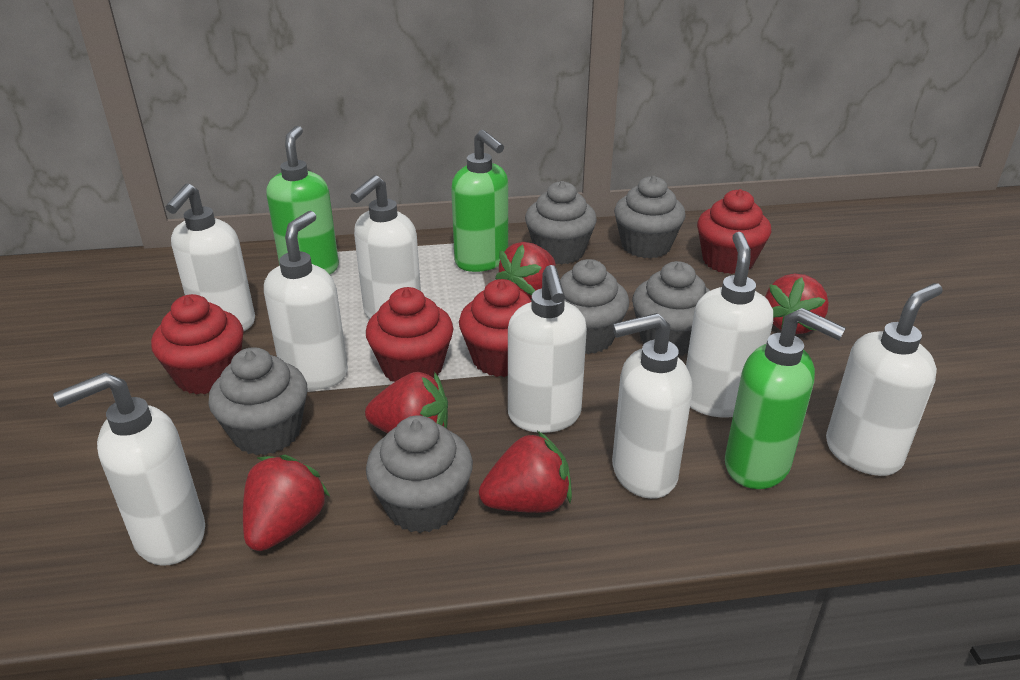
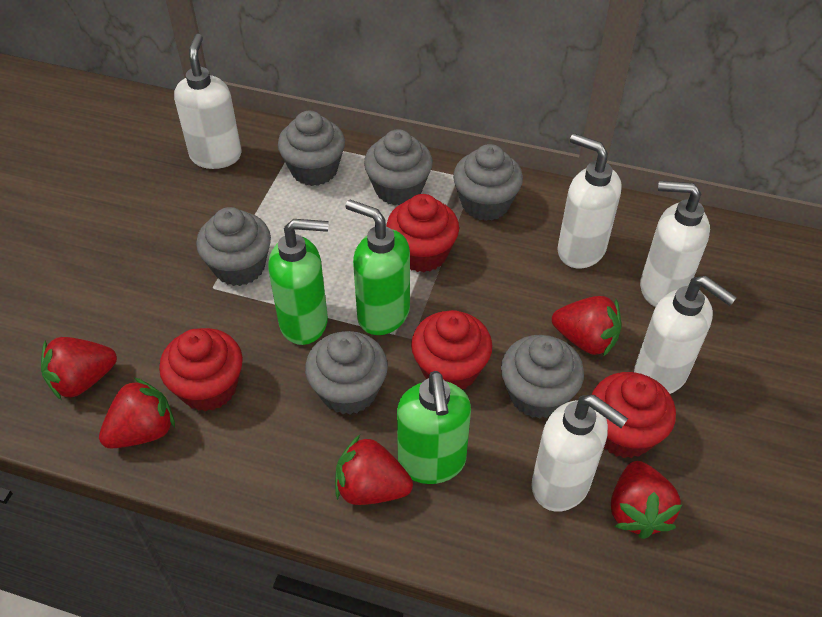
white soap dispenser: 8 -> 5

